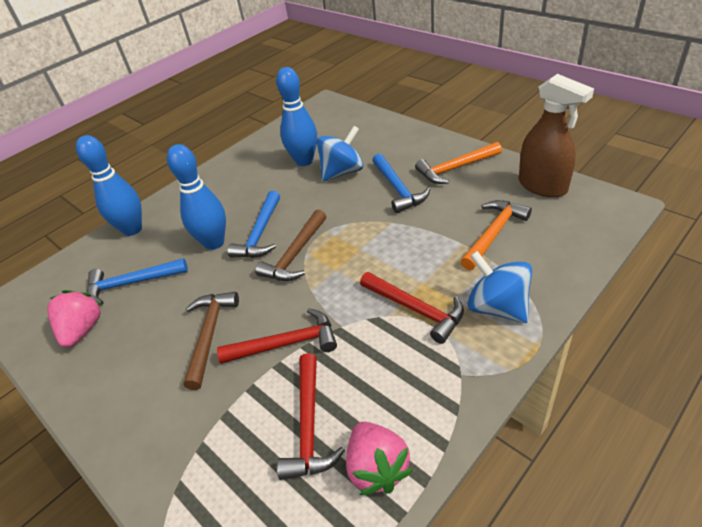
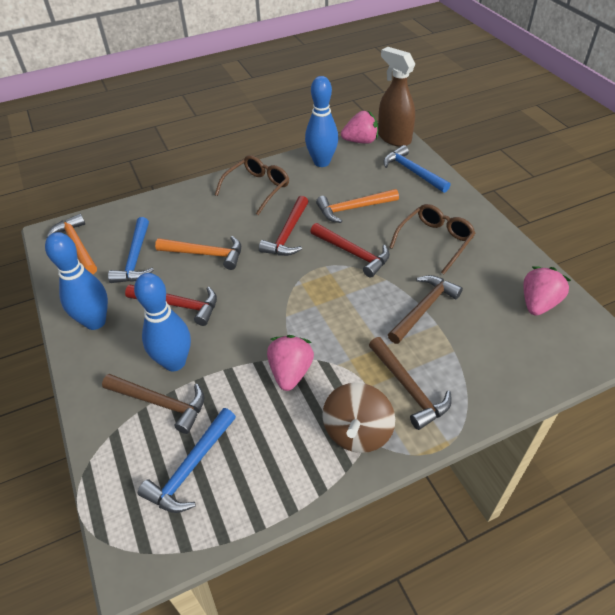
blue spinning top: 2 -> 0
brown glasses: 0 -> 2
brown hammer: 2 -> 3
brown spinning top: 0 -> 1
orange hammer: 2 -> 3
pink strawberry: 2 -> 3

